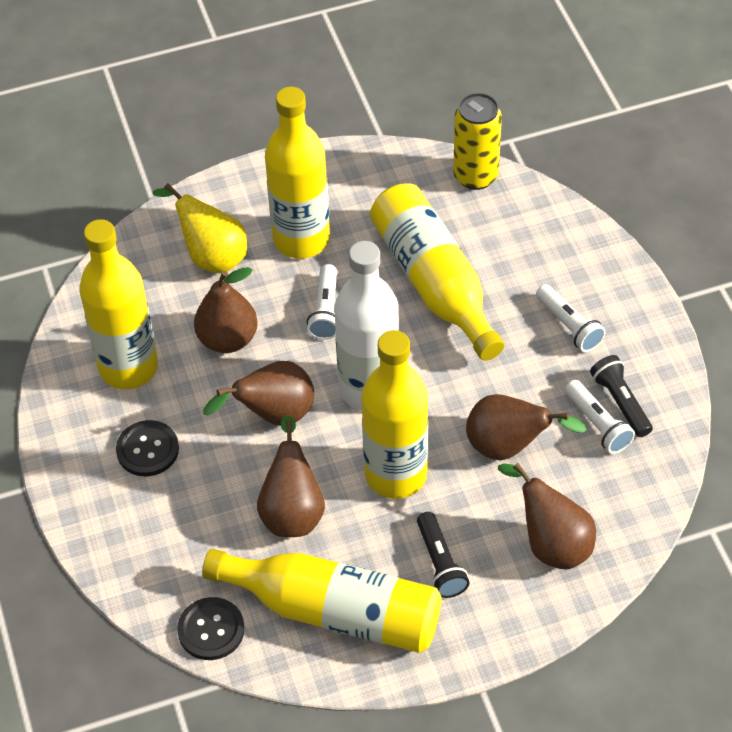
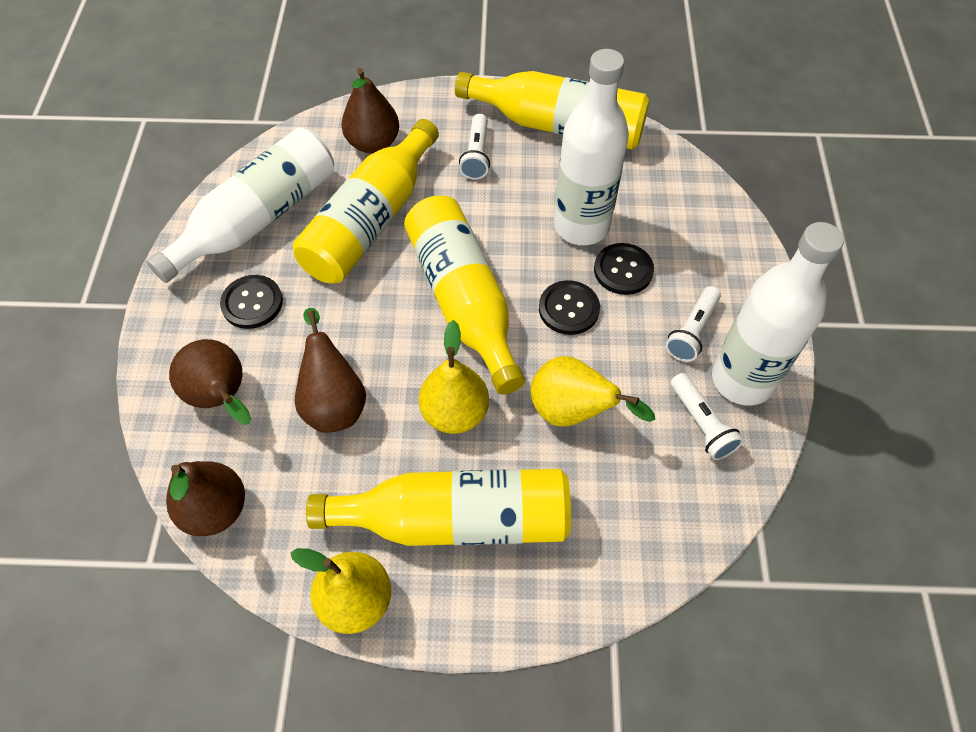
black button: 2 -> 3
black flashlight: 2 -> 0
brown pear: 5 -> 4
white bottle: 1 -> 3
yellow bottle: 5 -> 4
yellow can: 1 -> 0
yellow pear: 1 -> 3

